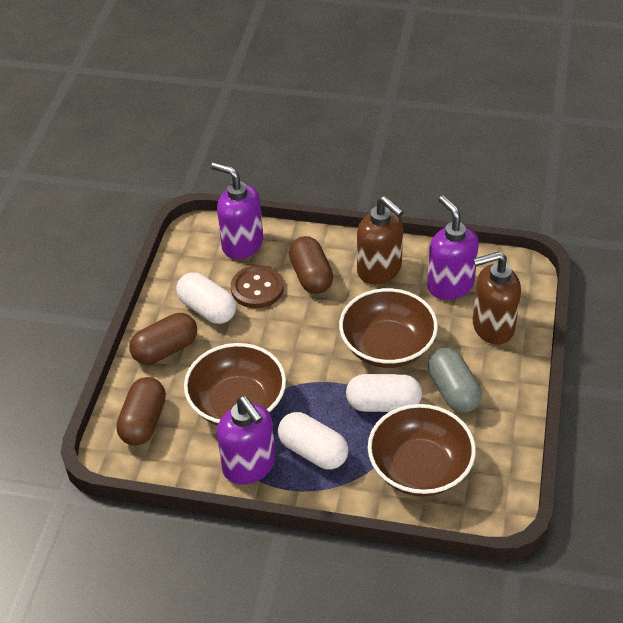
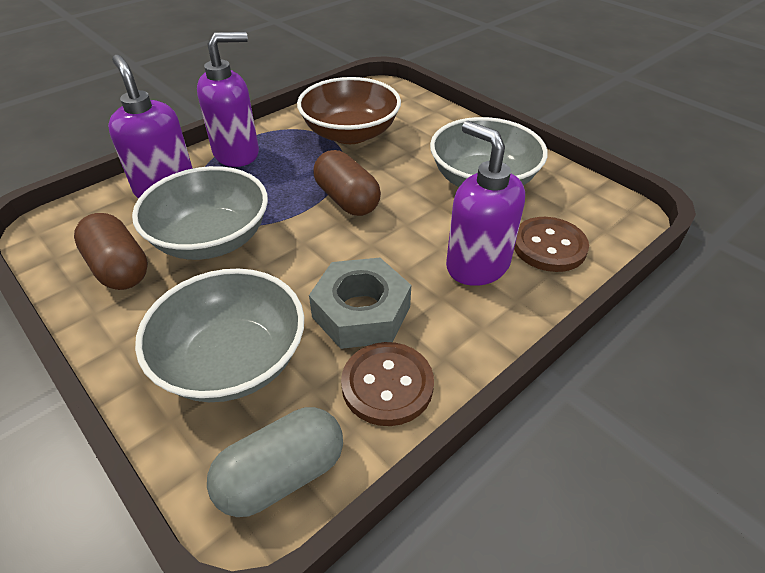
brown bowl: 3 -> 1
brown button: 1 -> 2
brown capsule: 3 -> 2
brown soap dispenser: 2 -> 0
grey bowl: 0 -> 3
grey nut: 0 -> 1
white capsule: 3 -> 0

